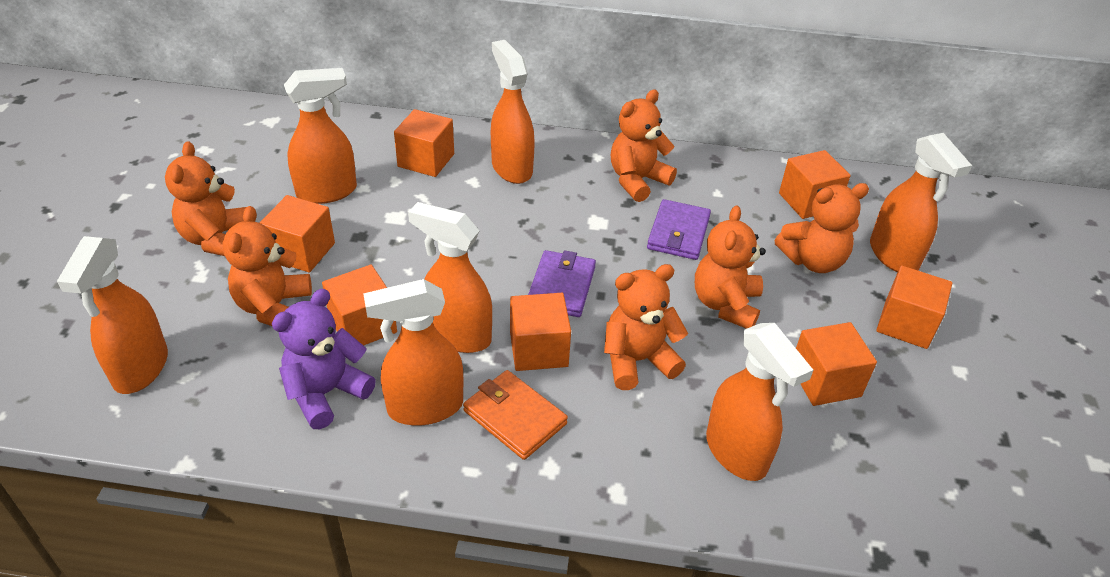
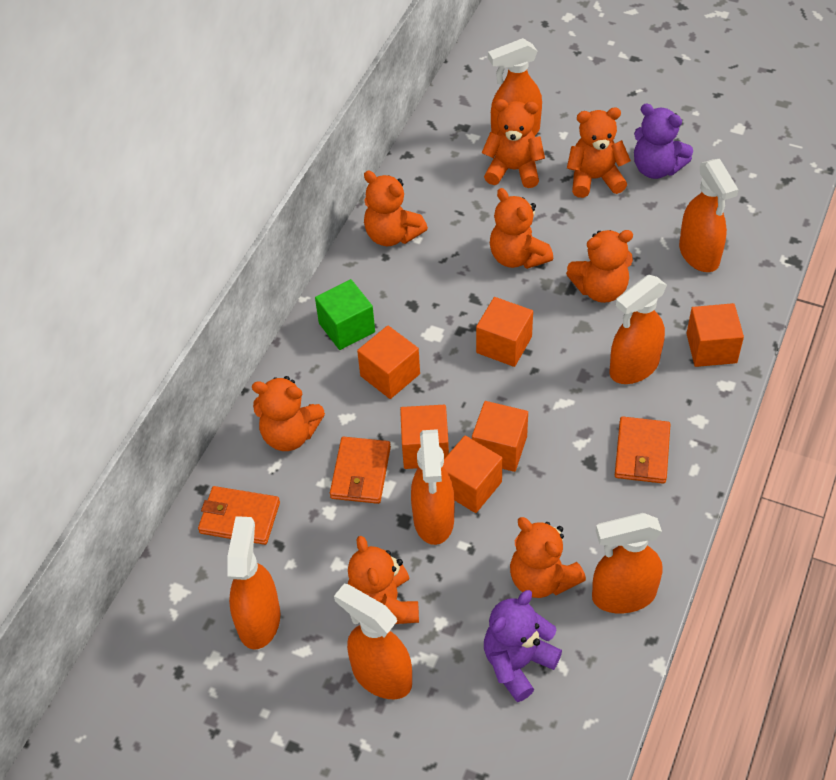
green cube: 0 -> 1
orange cube: 7 -> 6
orange teddy bear: 6 -> 8
orange wallet: 1 -> 3
purple teddy bear: 1 -> 2
purple wallet: 2 -> 0

